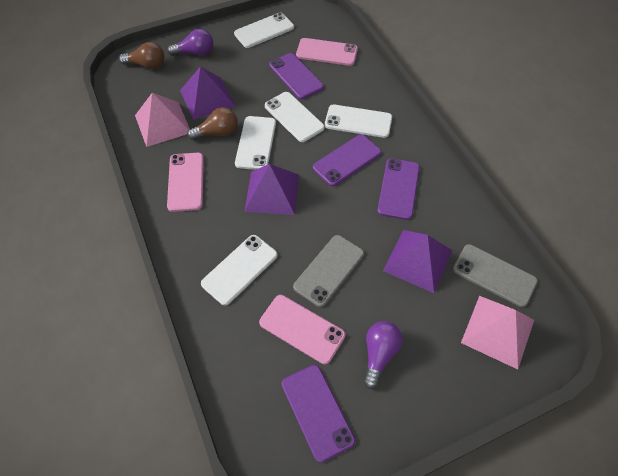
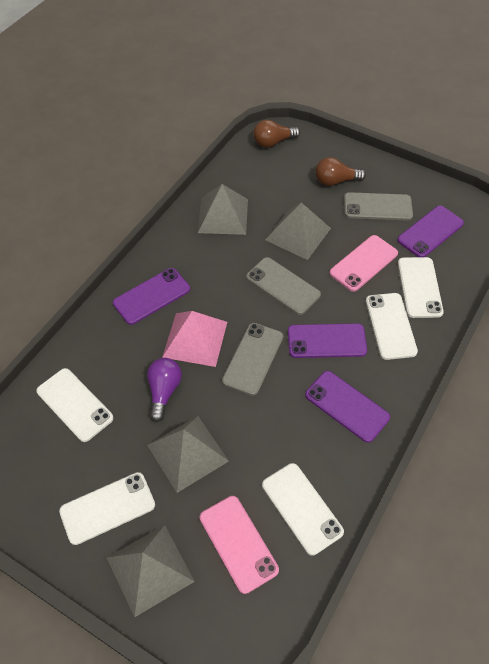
grey phone: 2 -> 3
grey pyramid: 0 -> 4
pink phone: 3 -> 2
pink pyramid: 2 -> 1
purple light bulb: 2 -> 1
purple pyramid: 3 -> 0

